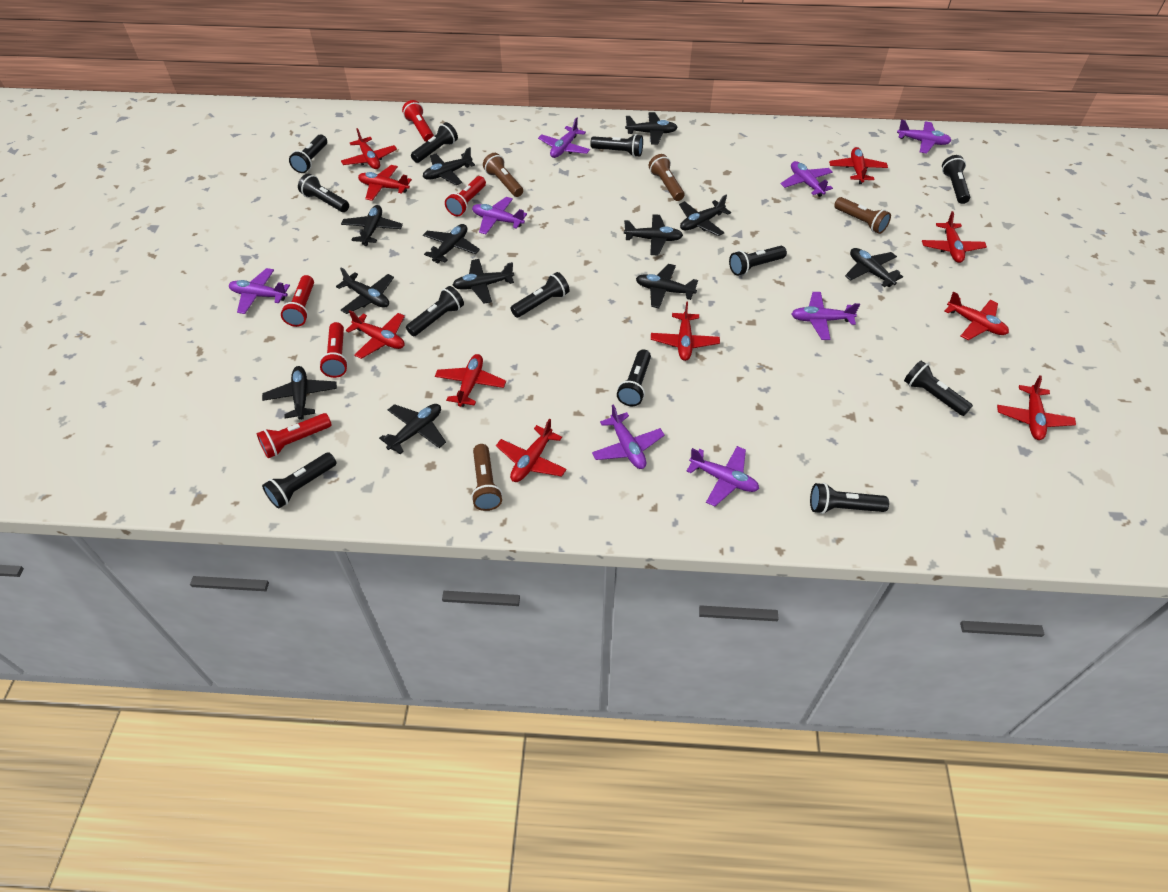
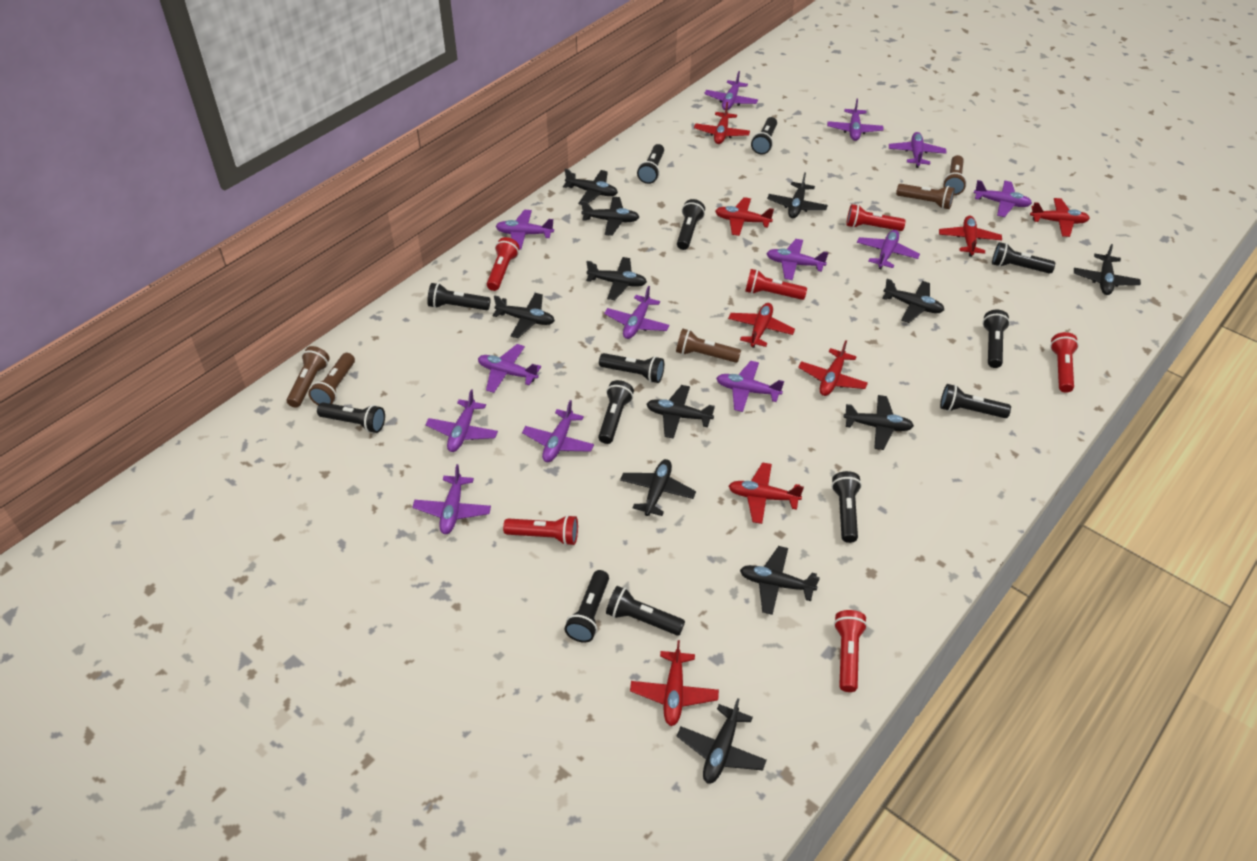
black flashlight: 12 -> 13
brown flashlight: 4 -> 5
purple plane: 8 -> 13
red flashlight: 5 -> 6
red plane: 10 -> 8

